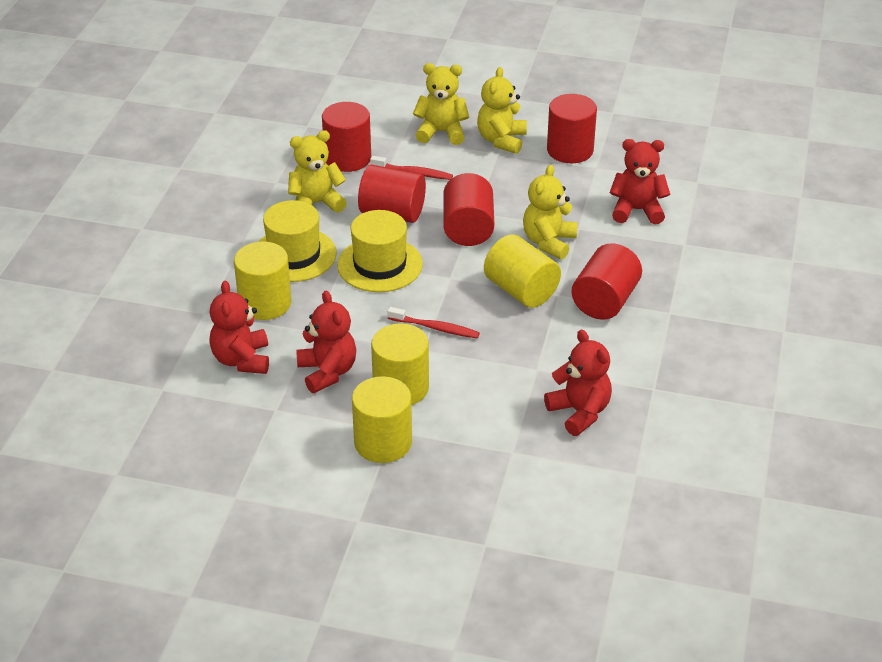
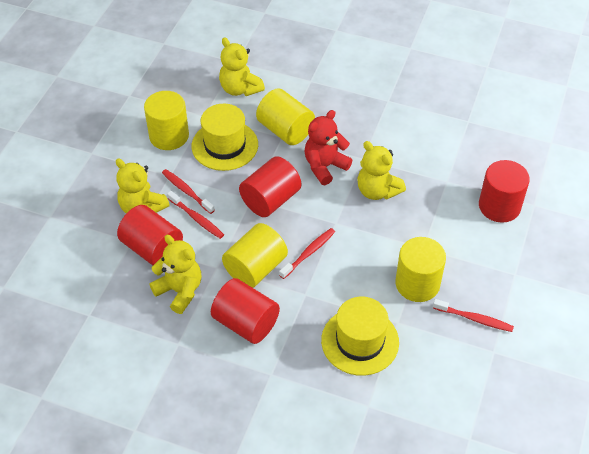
red cylinder: 5 -> 4
red teddy bear: 4 -> 1
red toothbrush: 2 -> 4

